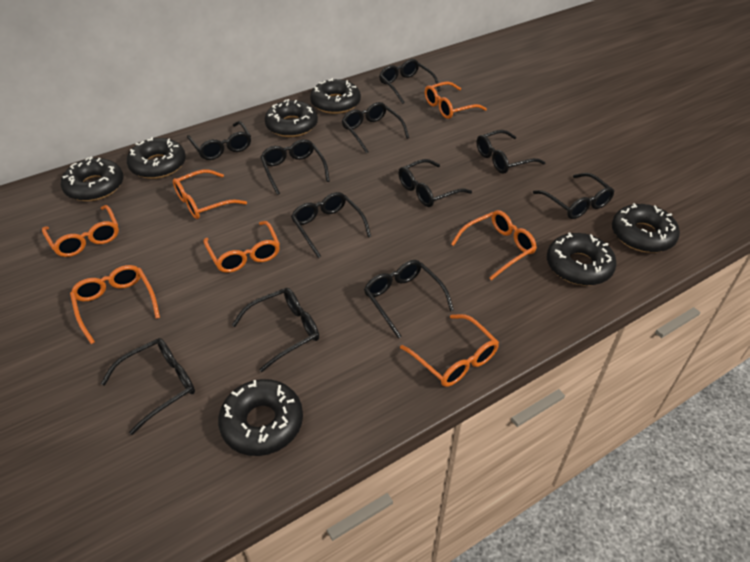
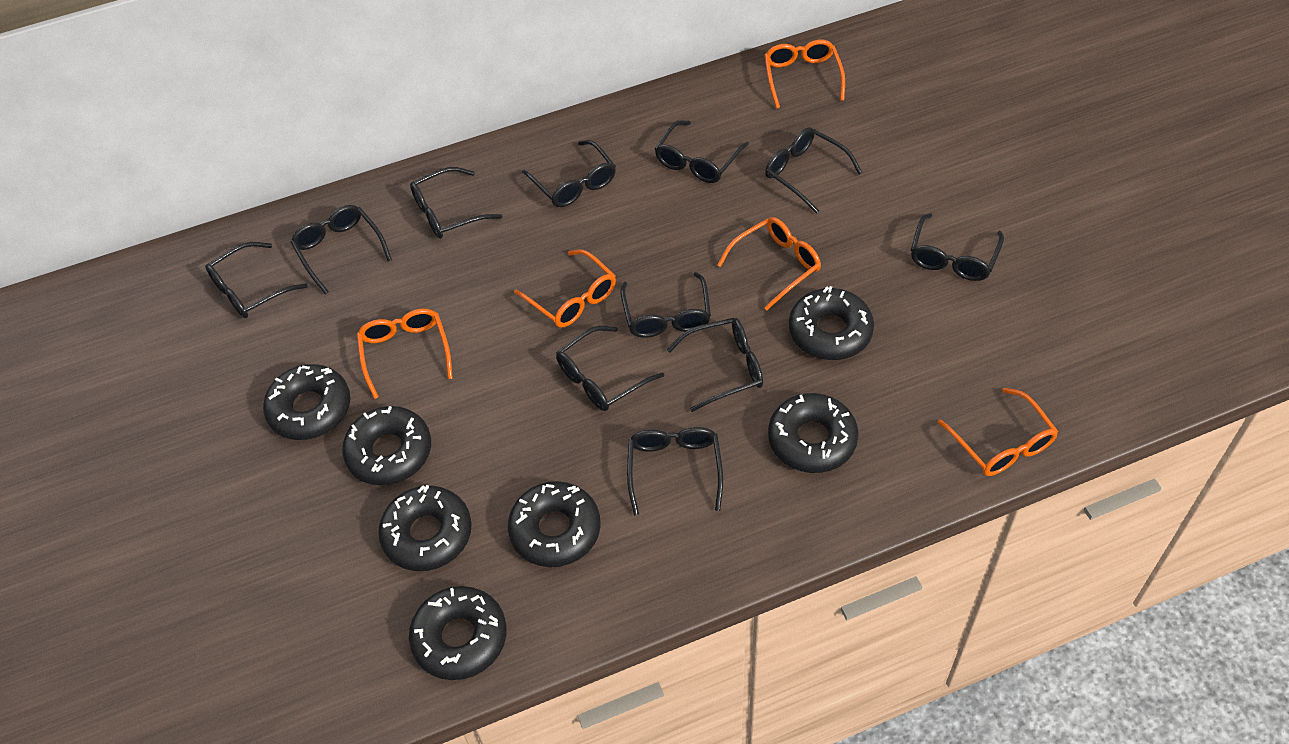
orange glasses: 7 -> 5

